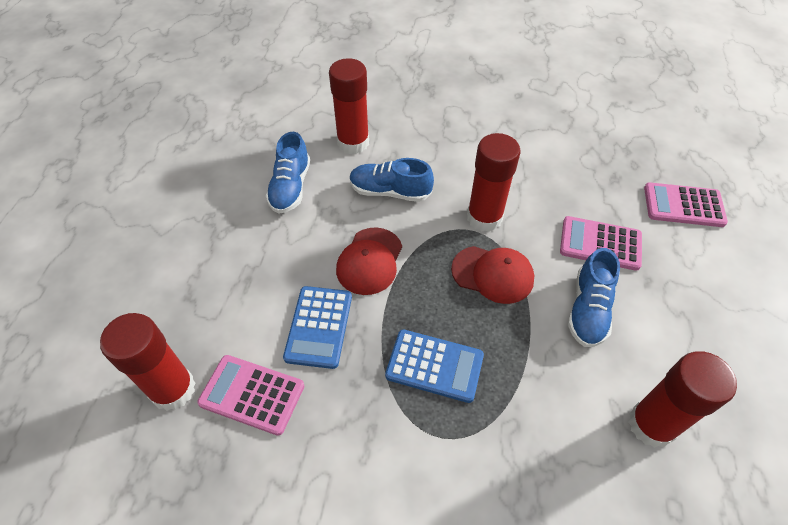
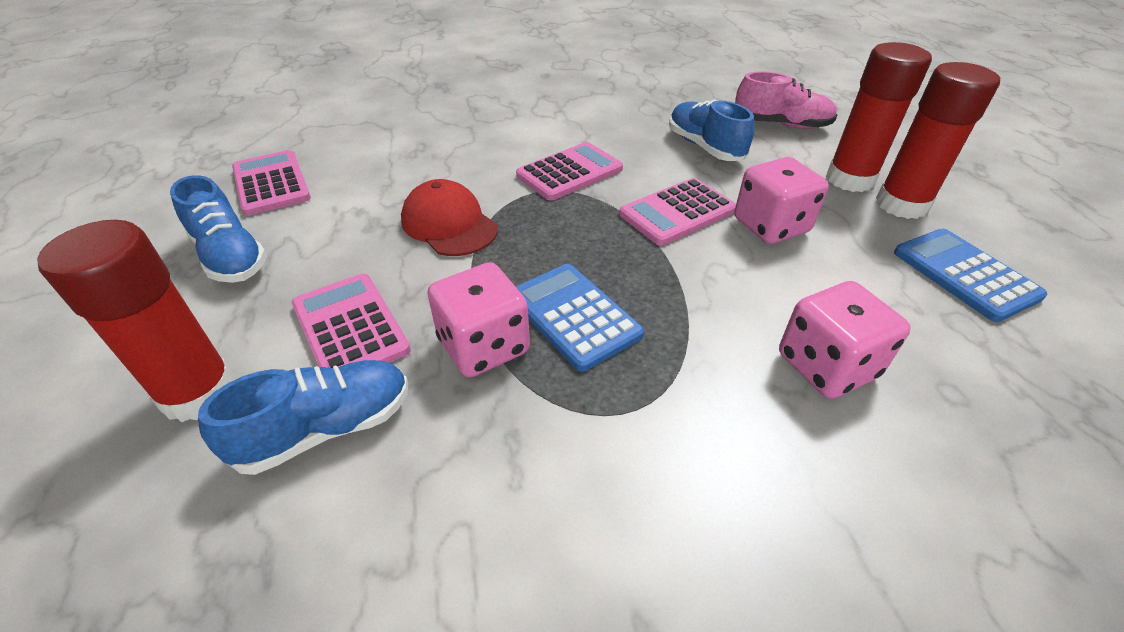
pink calculator: 3 -> 4
pink dice: 0 -> 3
pink shoe: 0 -> 1
red cap: 2 -> 1
red glue stick: 4 -> 3

